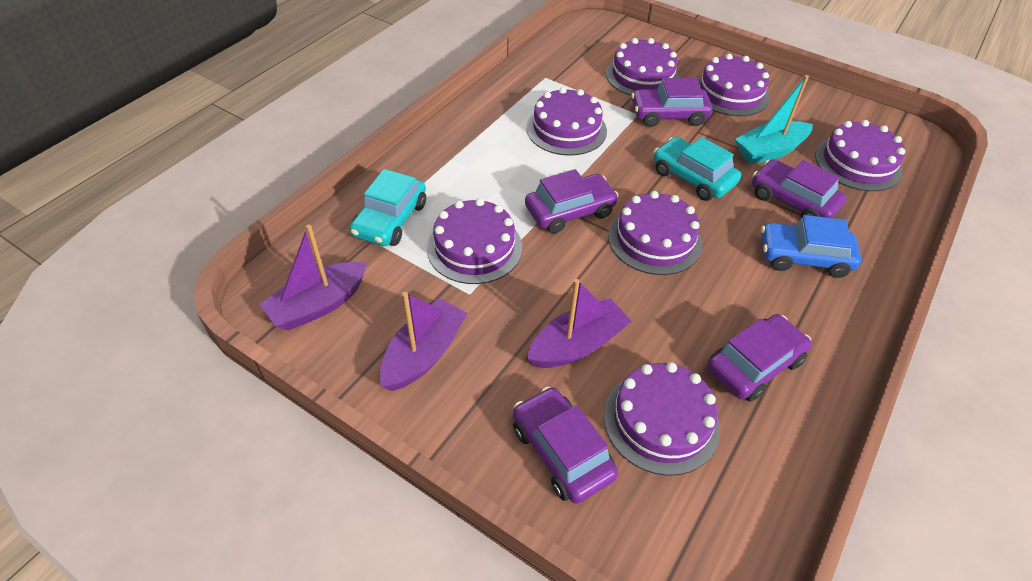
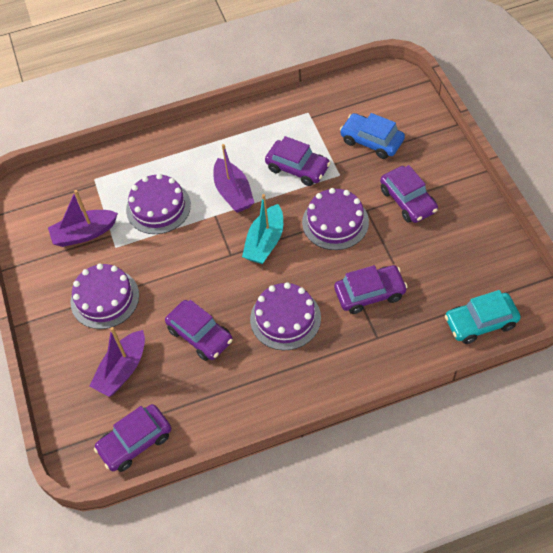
purple cake: 7 -> 4
turquoise car: 2 -> 1

